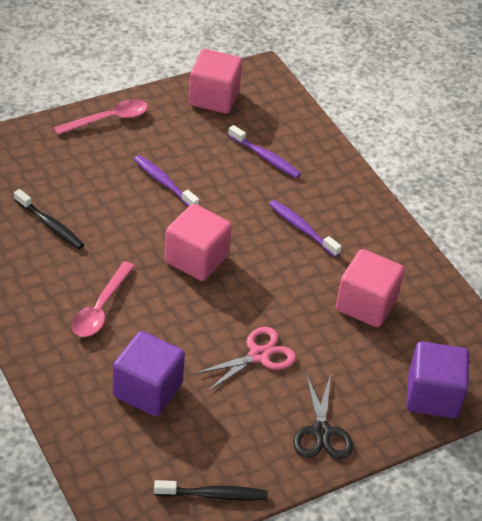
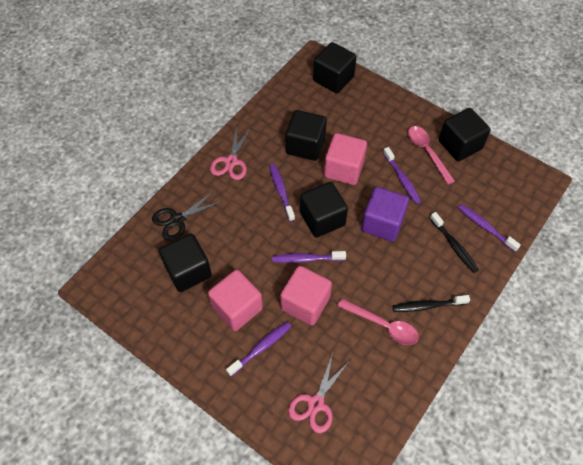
black cube: 0 -> 5
pink scissors: 1 -> 2
purple cube: 2 -> 1
purple toothbrush: 3 -> 5

